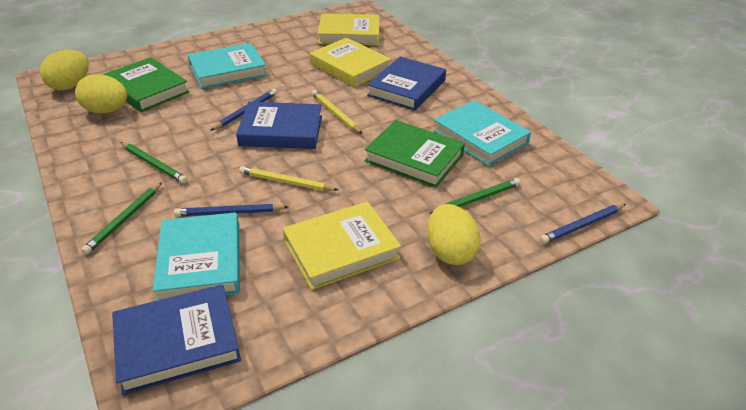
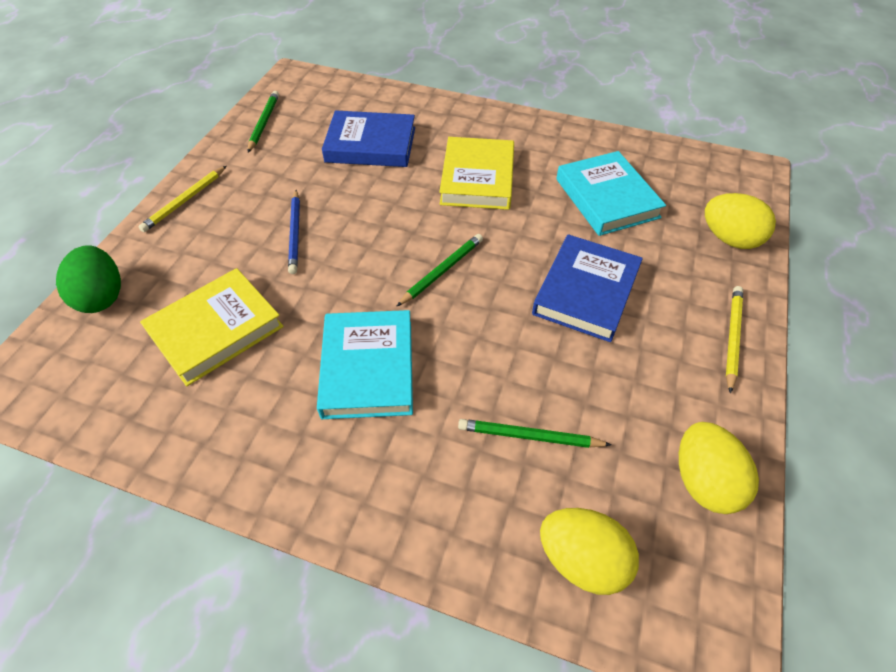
blue book: 3 -> 2
blue pencil: 3 -> 1
green book: 2 -> 0
green egg: 0 -> 1
turquoise book: 3 -> 2
yellow book: 3 -> 2

